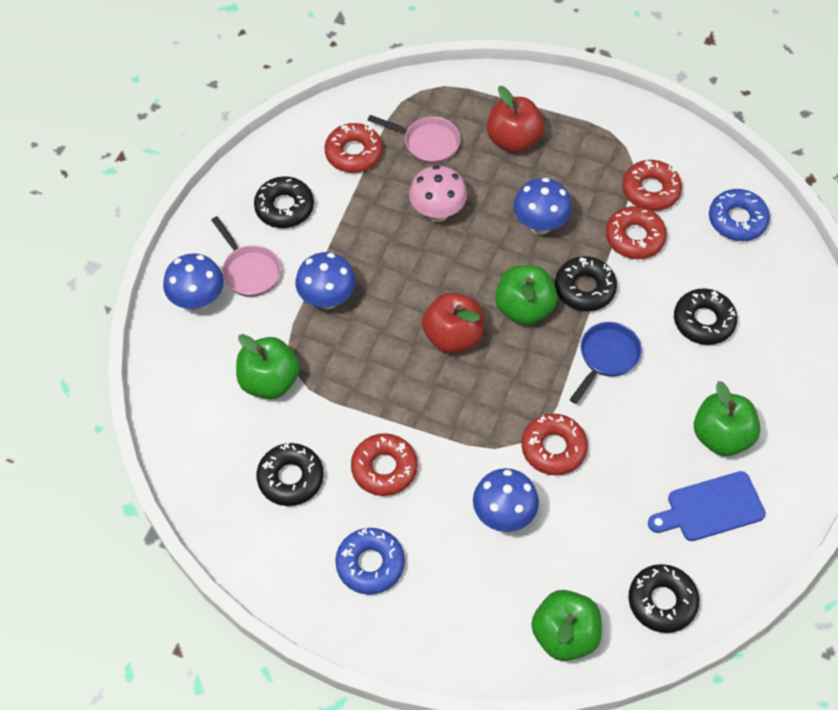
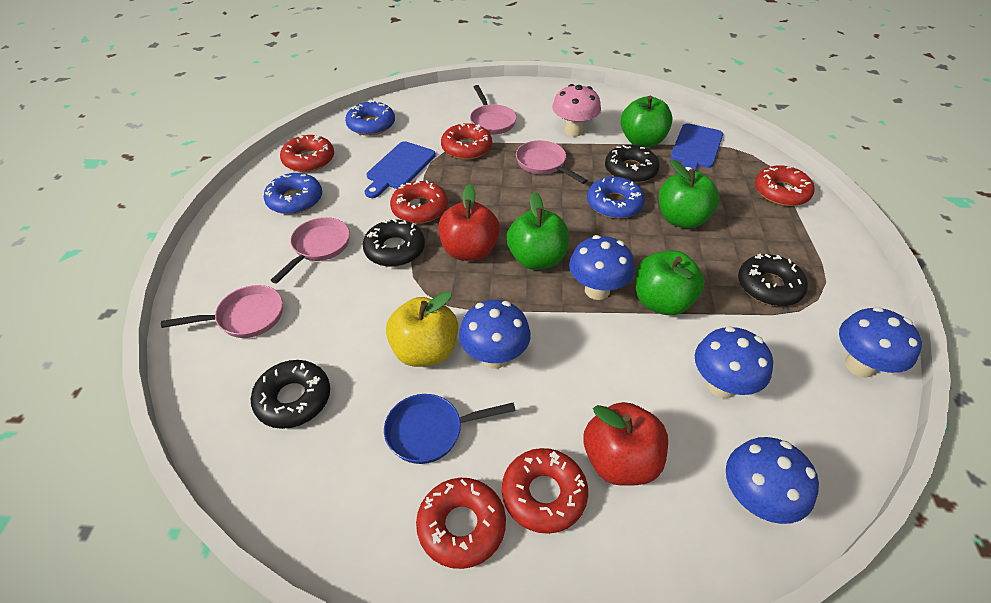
black donut: 5 -> 4
blue cutting board: 1 -> 2
blue donut: 2 -> 3
blue mushroom: 4 -> 5
pink pan: 2 -> 4
red donut: 5 -> 6
yellow apple: 0 -> 1

